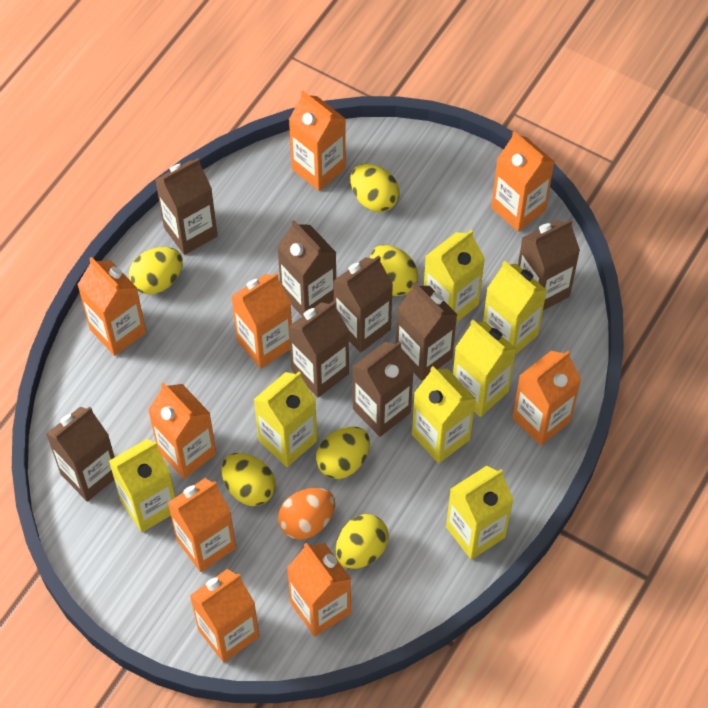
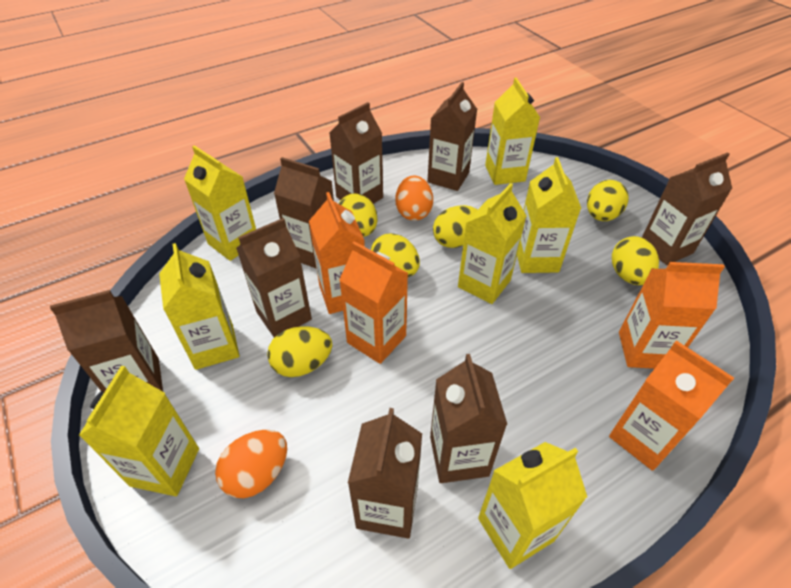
orange carton: 9 -> 4
orange egg: 1 -> 2

